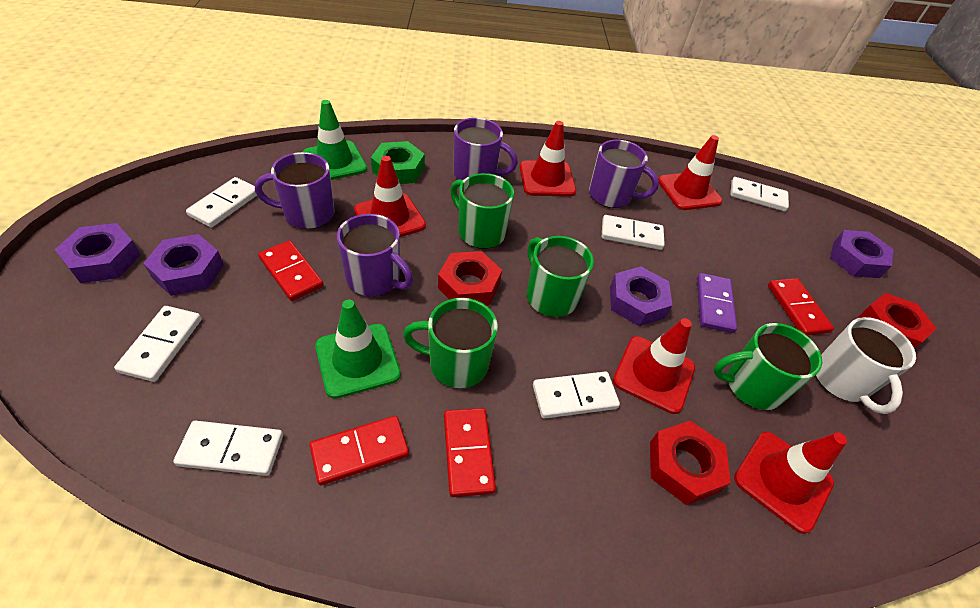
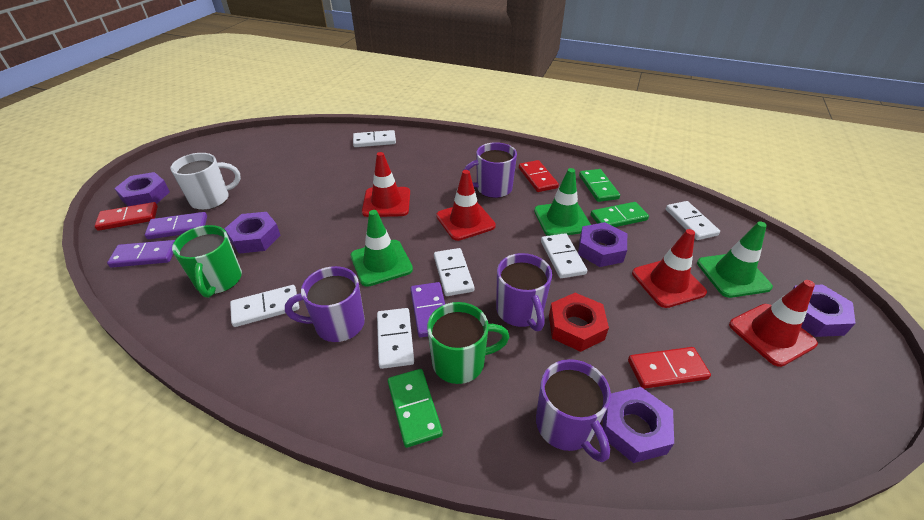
green domino: 0 -> 3
green mug: 4 -> 2
green nut: 1 -> 0
green traffic cone: 2 -> 3
purple domino: 1 -> 3
purple nut: 4 -> 5
red domino: 4 -> 3
red nut: 3 -> 1
red traffic cone: 5 -> 4

